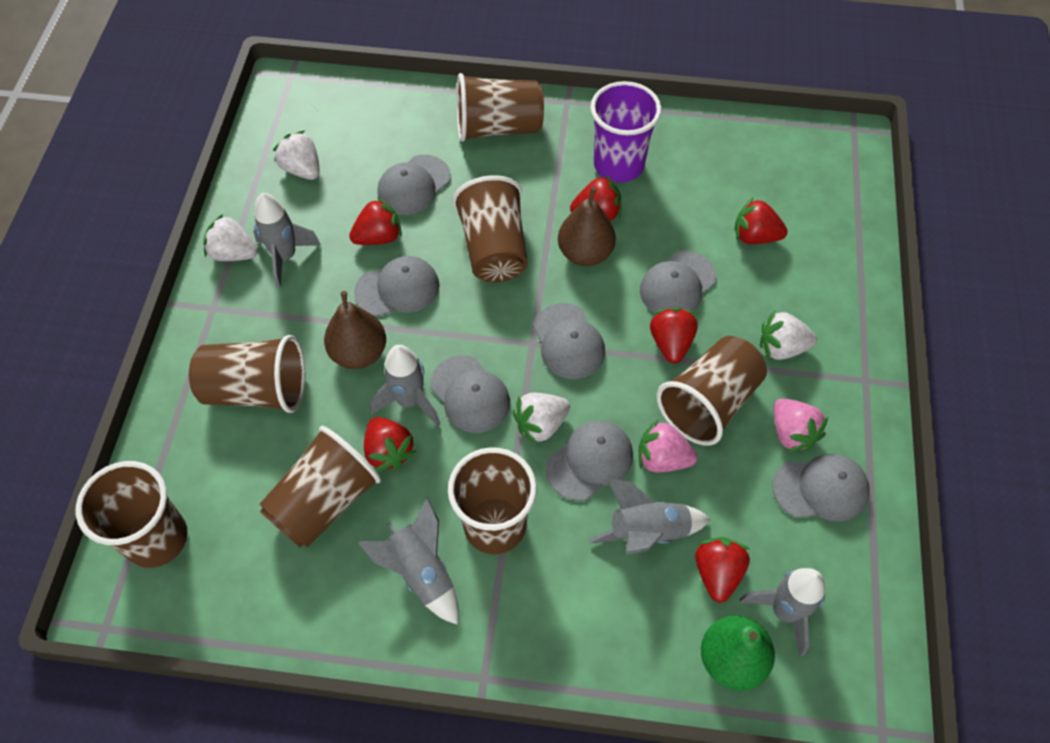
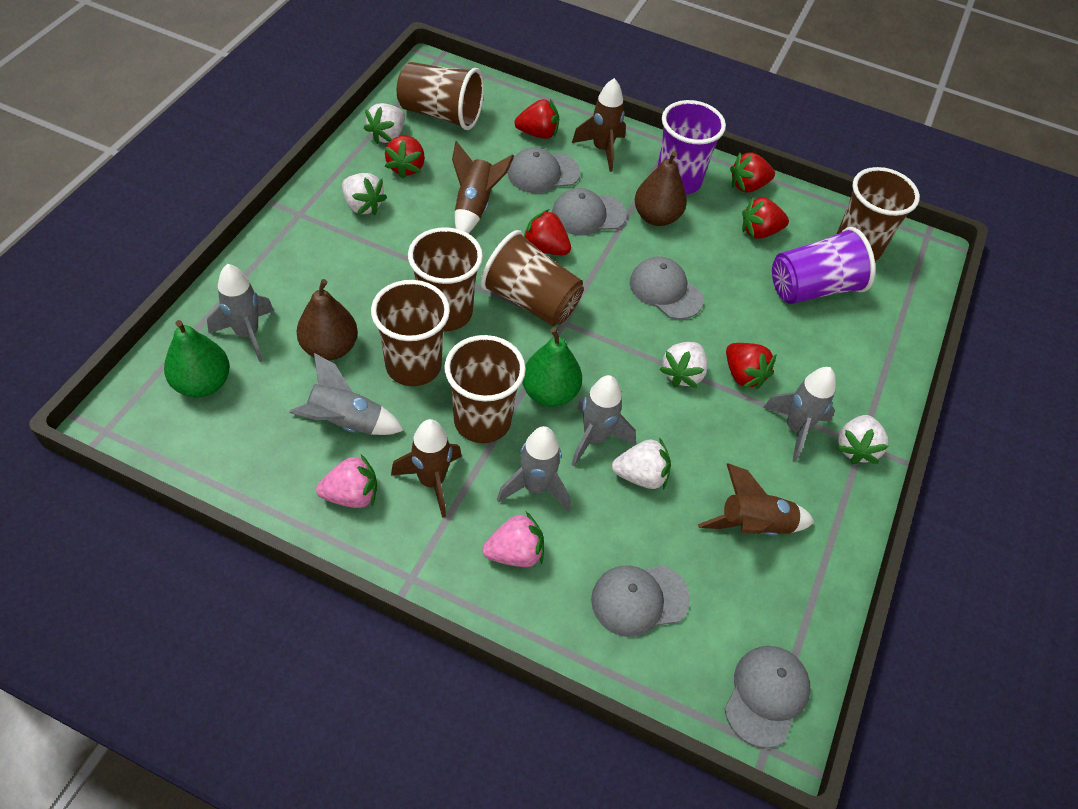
brown cup: 7 -> 6
brown rocket: 0 -> 4
green pear: 1 -> 2
grey cap: 7 -> 5
purple cup: 1 -> 2
white strawberry: 4 -> 5

